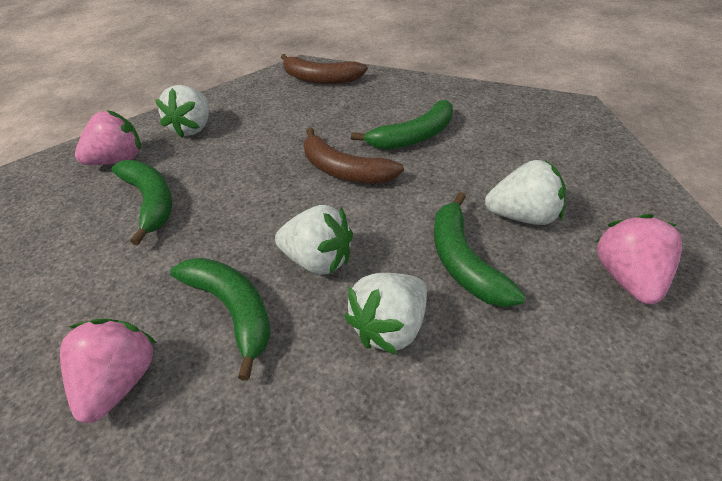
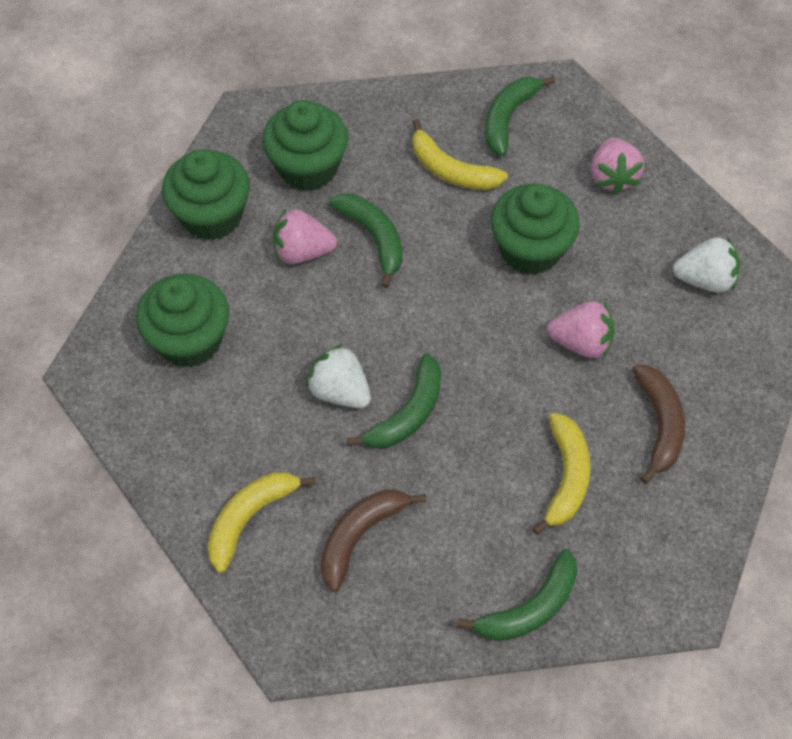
green cupcake: 0 -> 4
white strawberry: 4 -> 2
yellow banana: 0 -> 3

